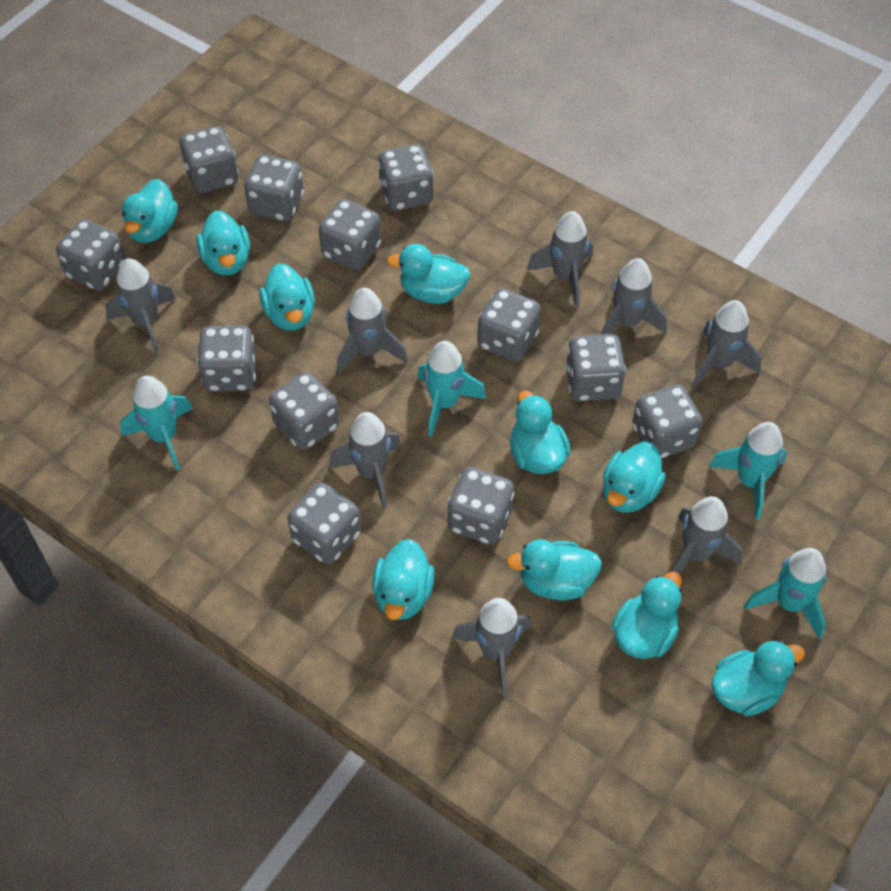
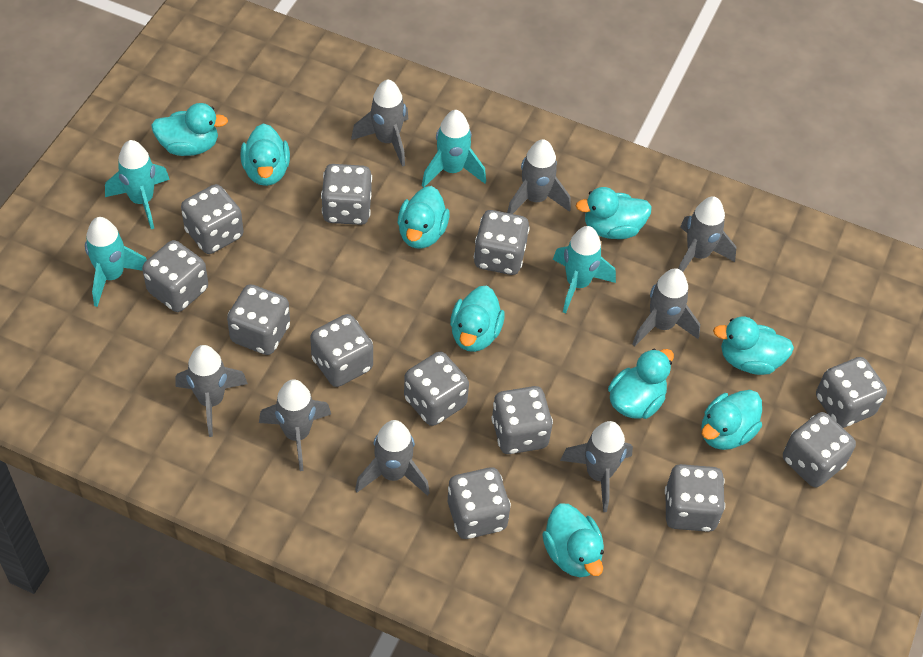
turquoise duck: 10 -> 9

